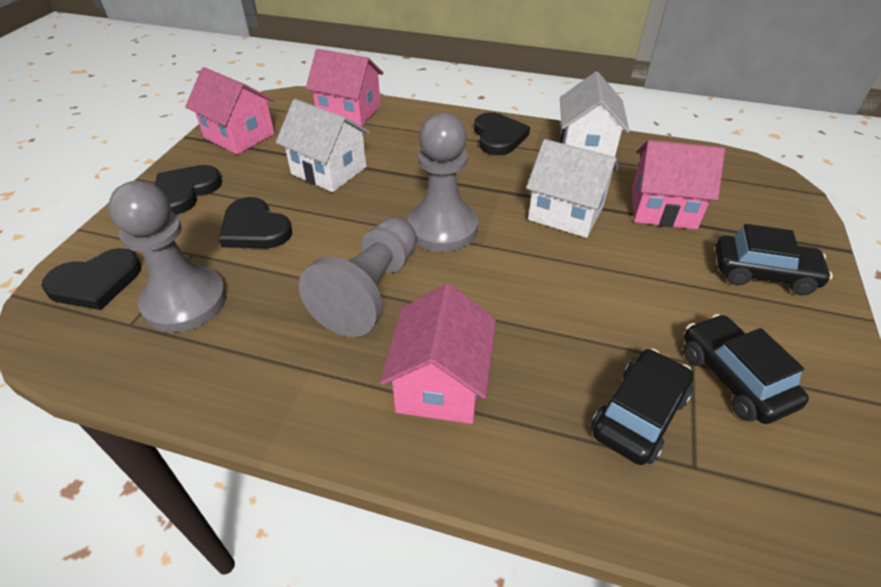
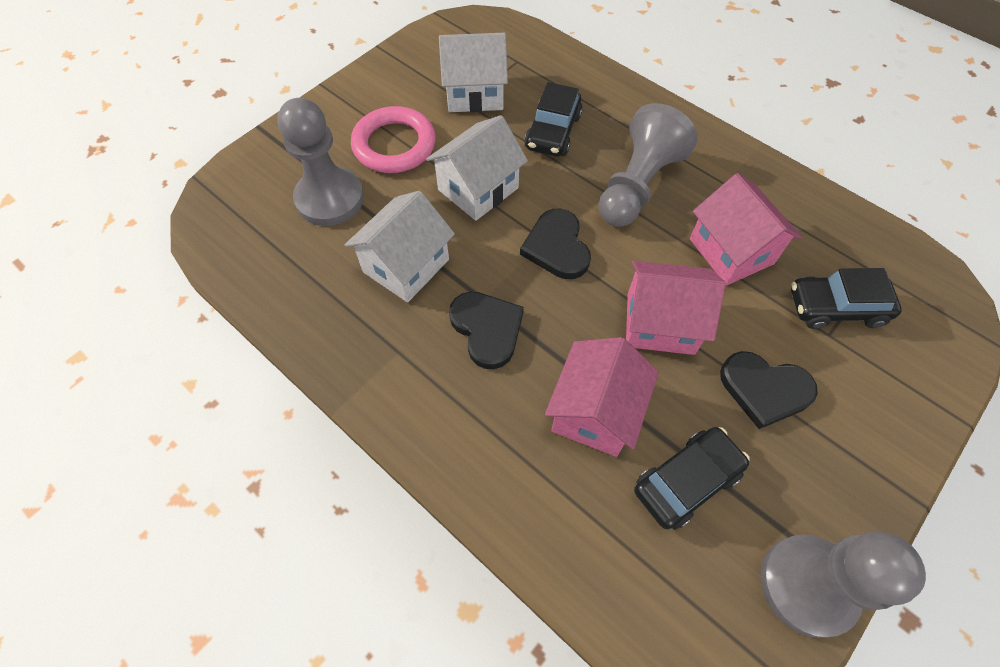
black heart: 4 -> 3
pink house: 4 -> 3
pink ring: 0 -> 1

